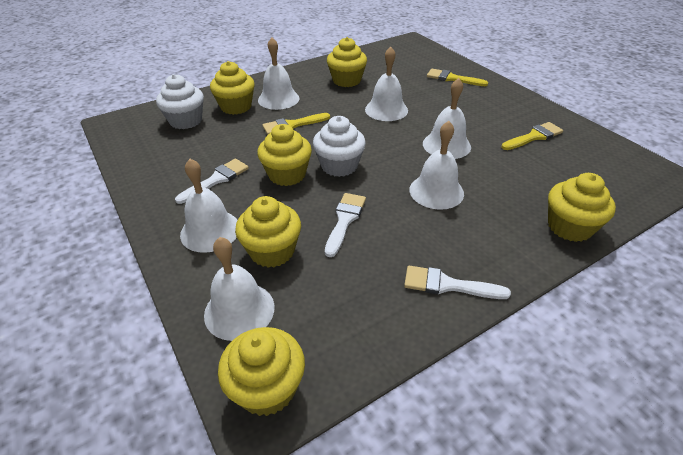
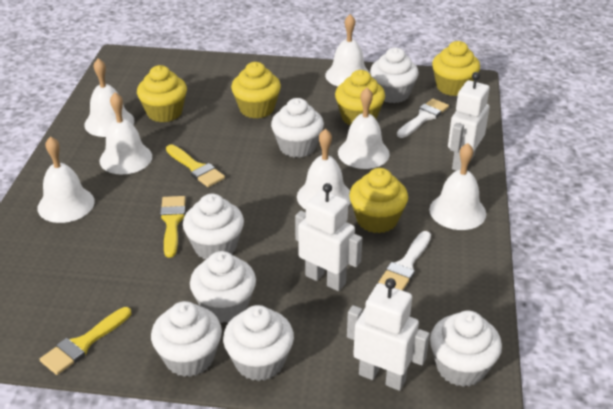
white bell: 6 -> 7
white brush: 3 -> 2
white cupcake: 2 -> 7
white robot: 0 -> 3
yellow cupcake: 6 -> 5

